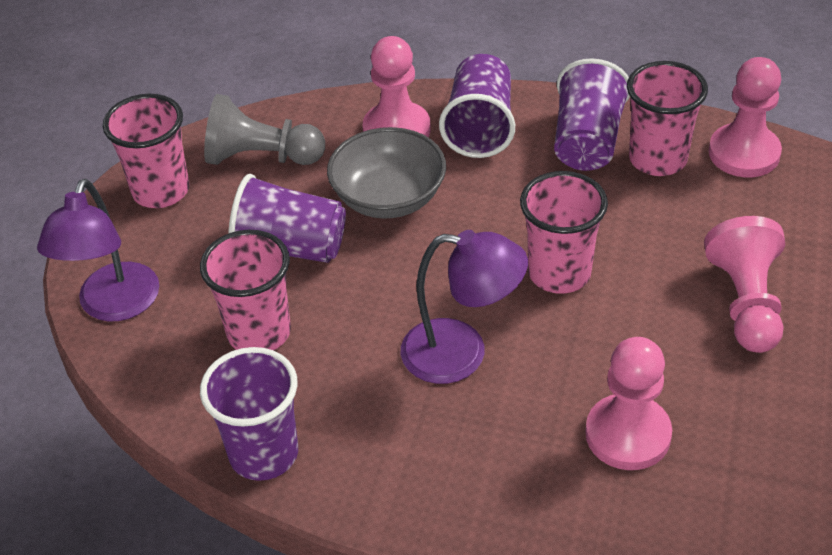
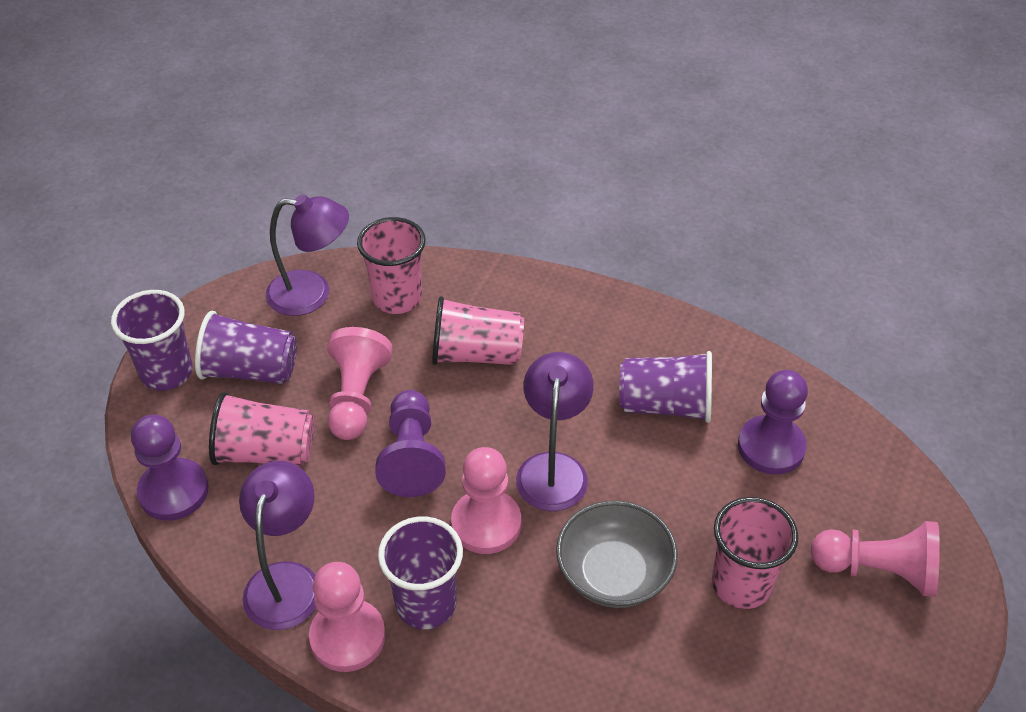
grey pawn: 1 -> 0
purple lamp: 2 -> 3
purple pawn: 0 -> 3

